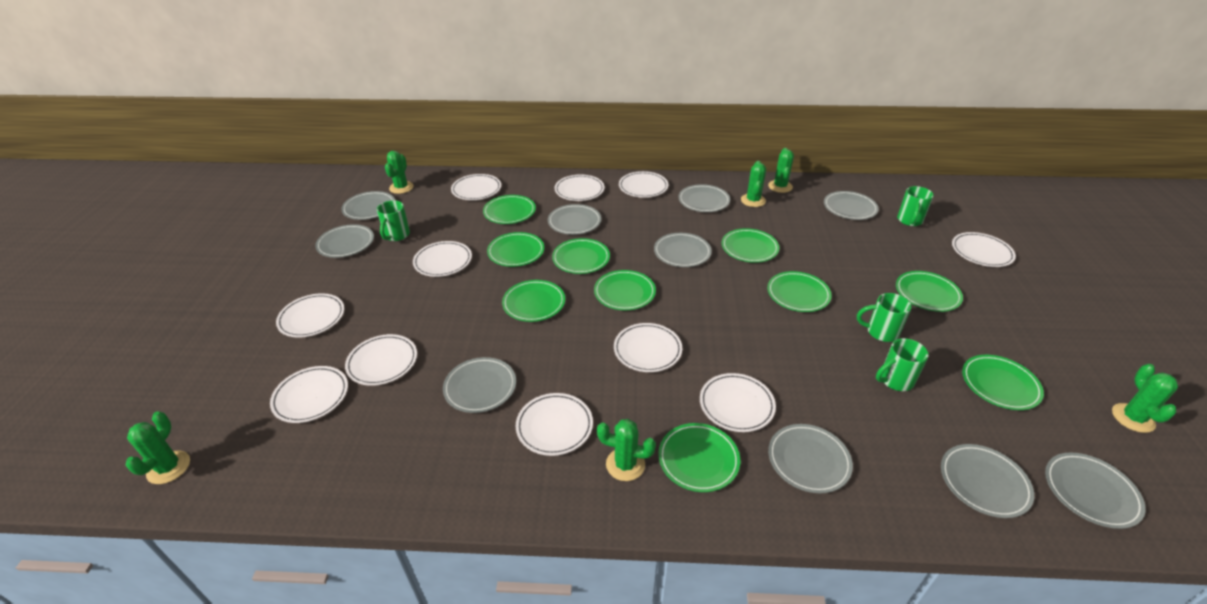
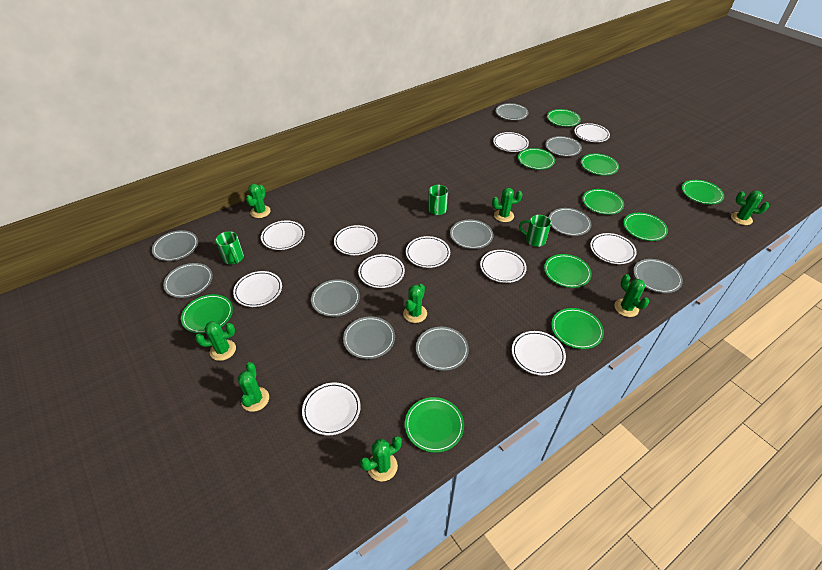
green cactus: 6 -> 8
green mug: 4 -> 3

